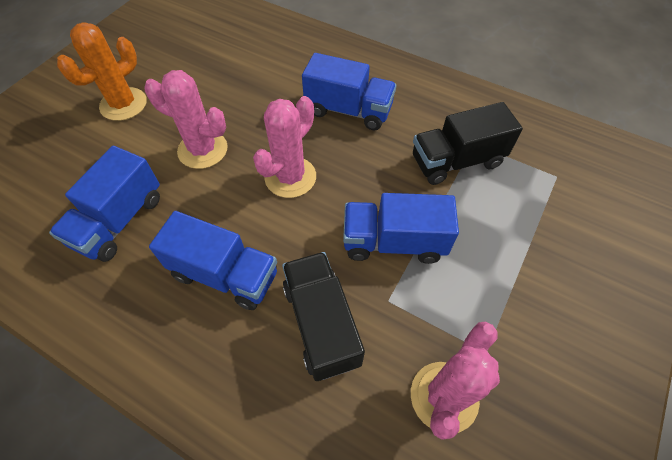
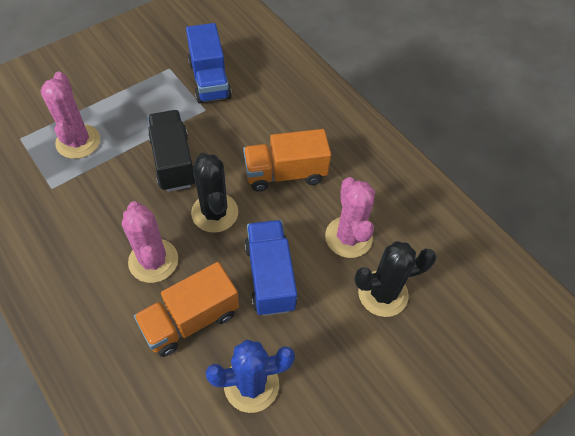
black cactus: 0 -> 2
black truck: 2 -> 1
blue cactus: 0 -> 1
blue truck: 4 -> 2
orange cactus: 1 -> 0
orange truck: 0 -> 2

